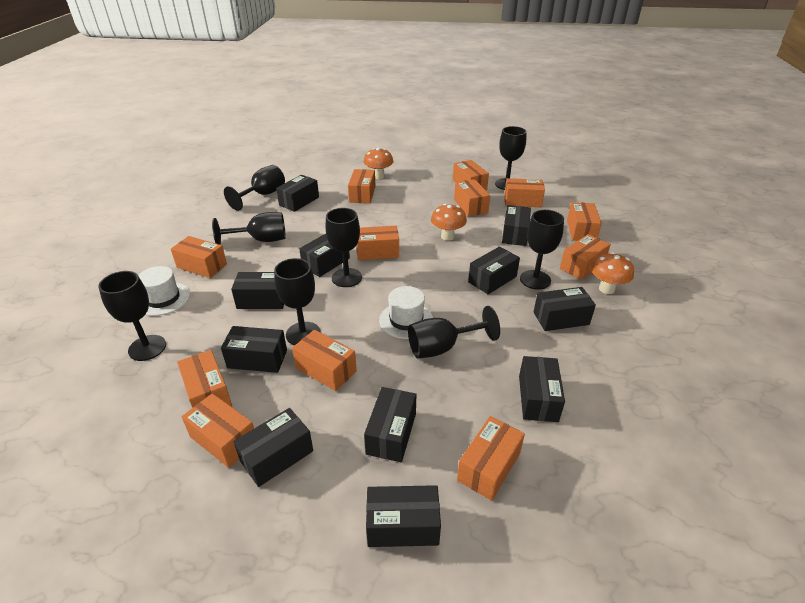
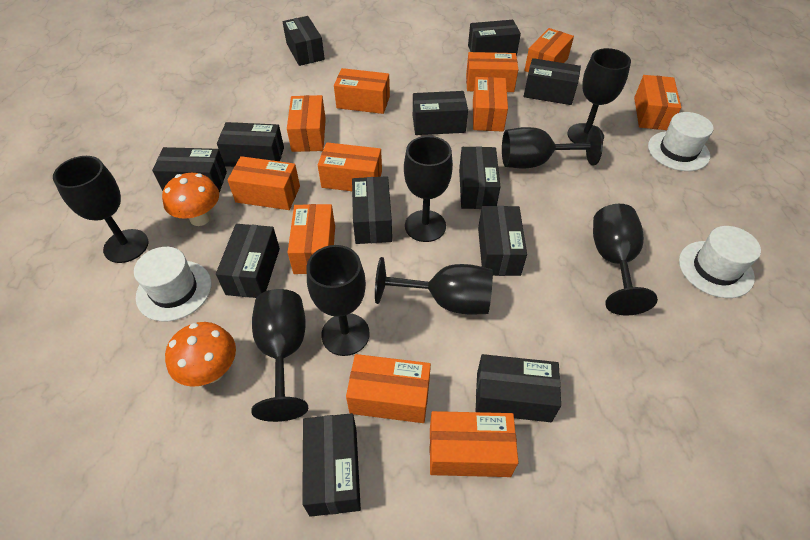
black box: 11 -> 12
orange box: 12 -> 11
orange mushroom: 3 -> 2
white hat: 2 -> 3

